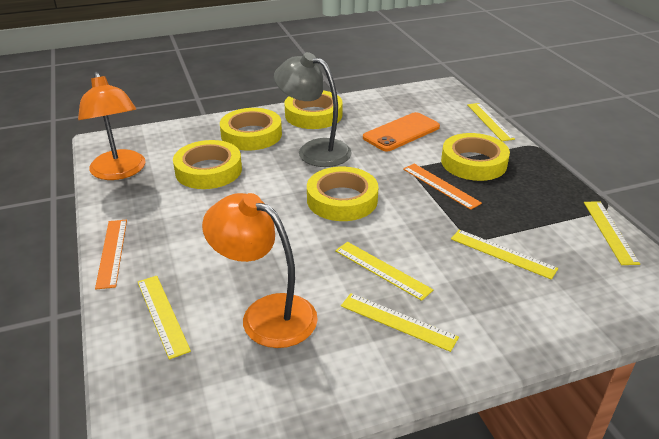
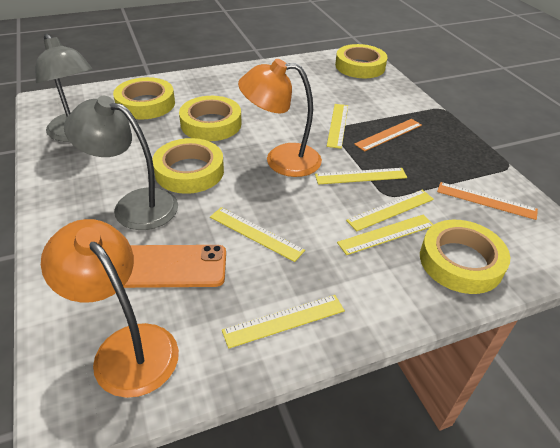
grey lamp: 1 -> 2

